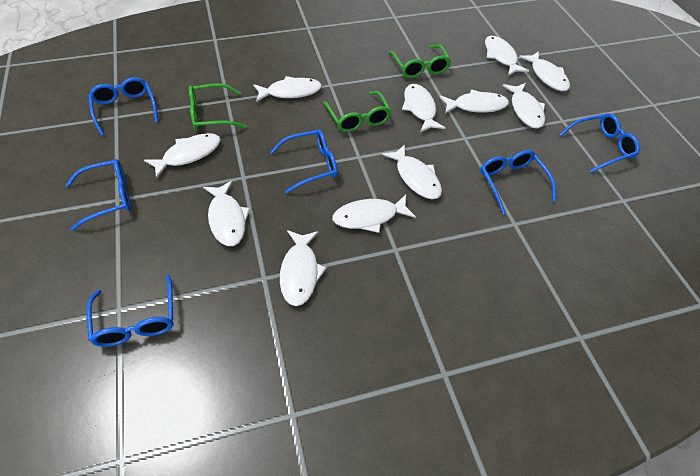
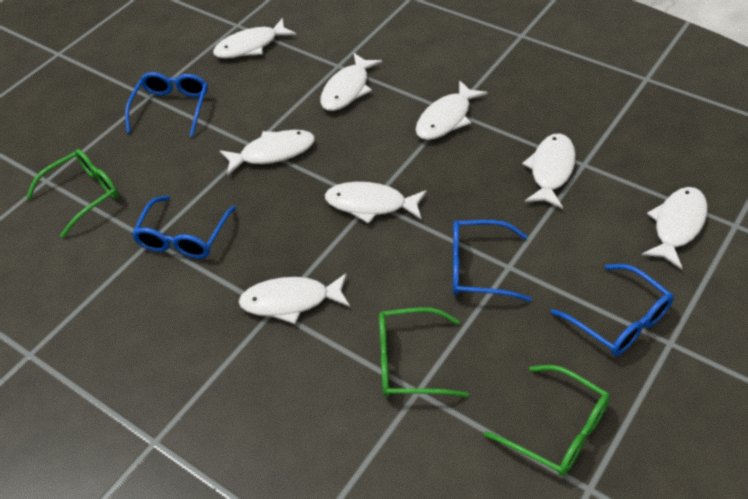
blue glasses: 6 -> 4
white fish: 11 -> 8

